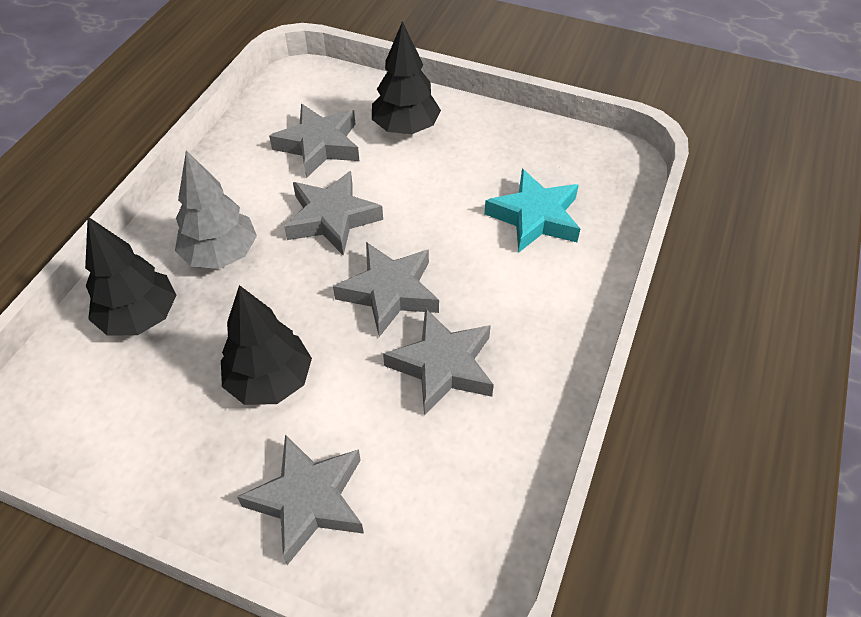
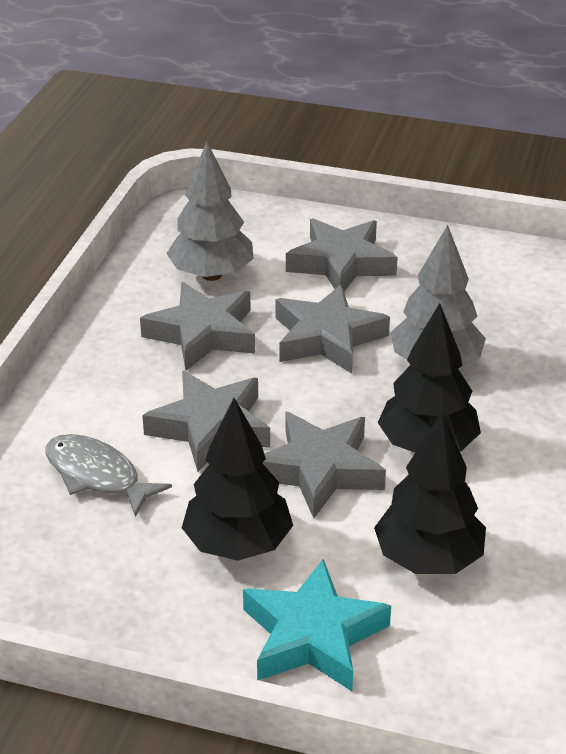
grey fish: 0 -> 1
grey tree: 1 -> 2

